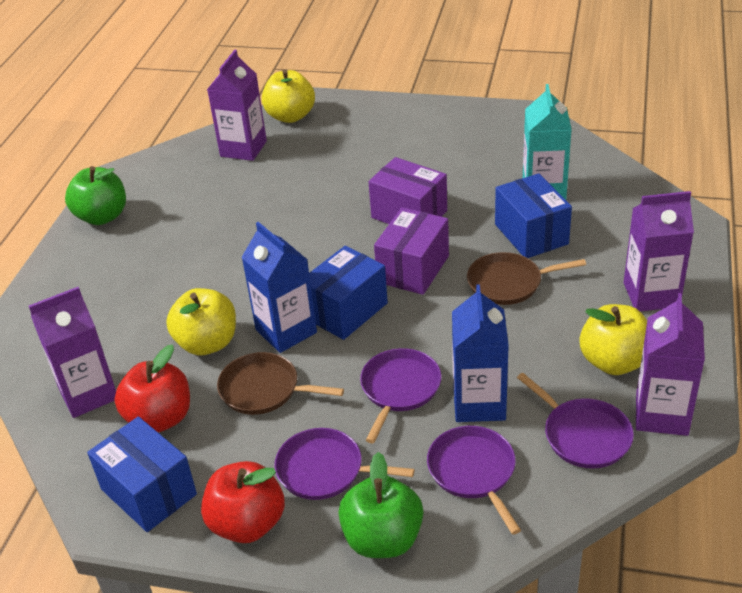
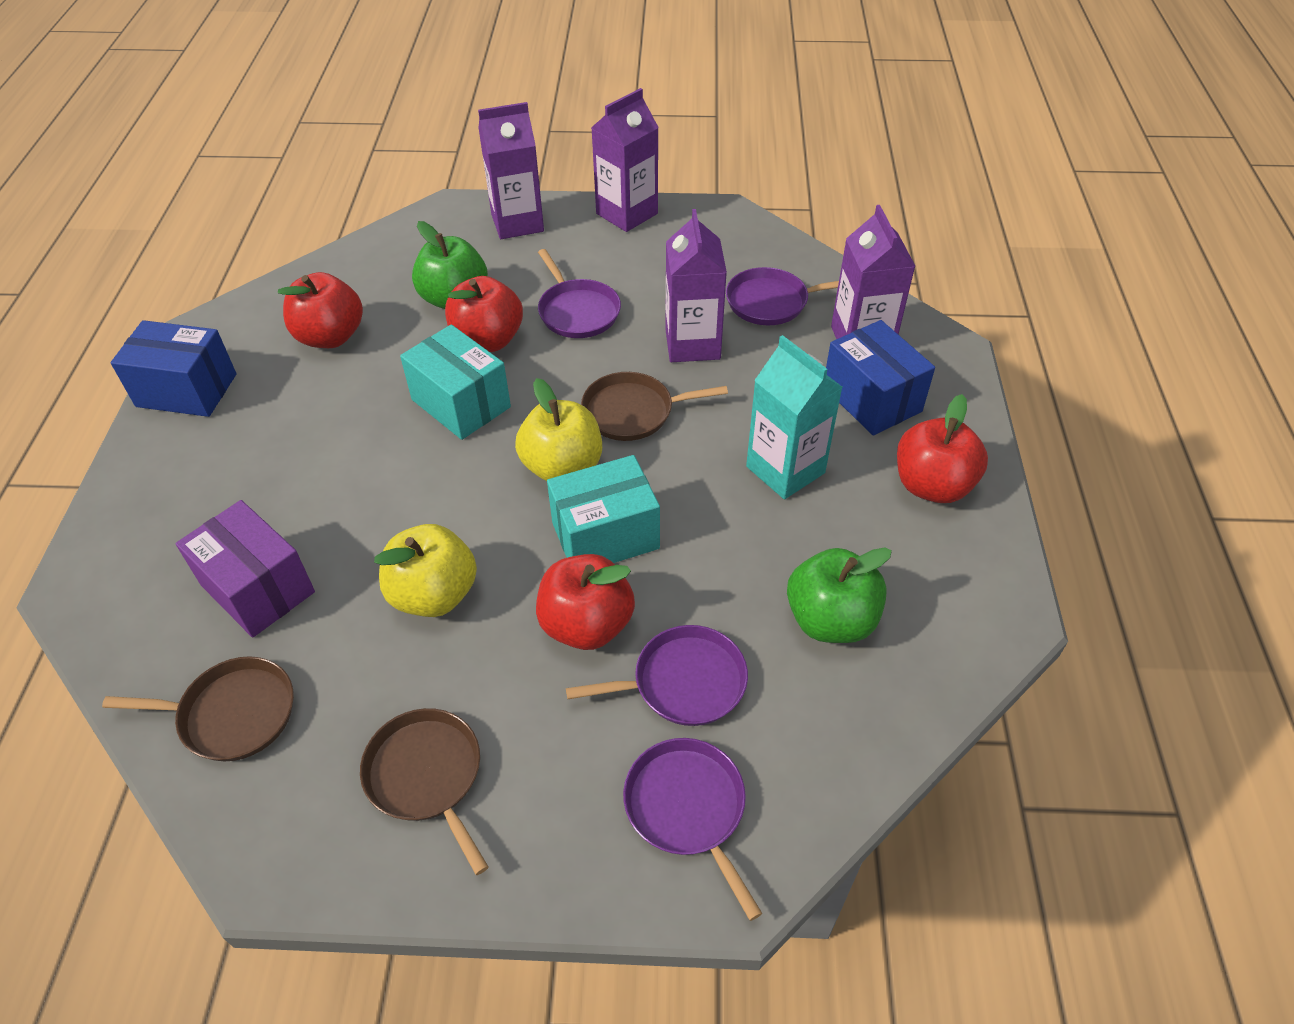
blue box: 3 -> 2
blue carton: 2 -> 0
brown pan: 2 -> 3
purple box: 2 -> 1
red apple: 2 -> 4
turquoise box: 0 -> 2
yellow apple: 3 -> 2

